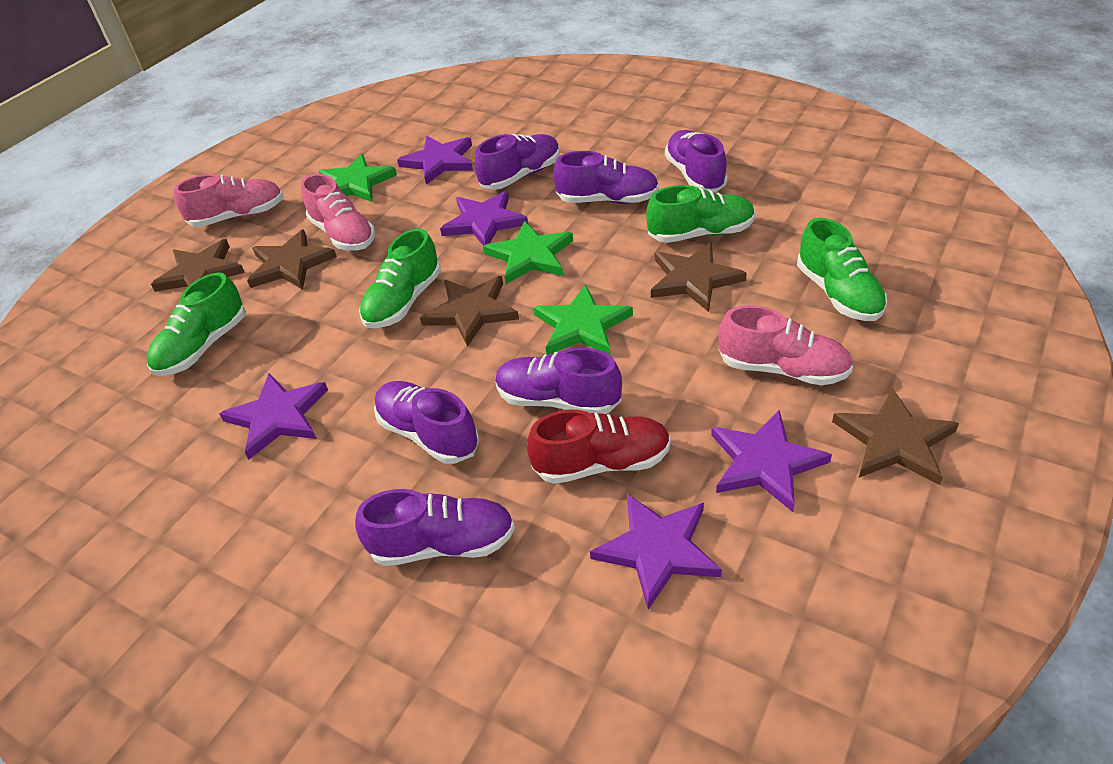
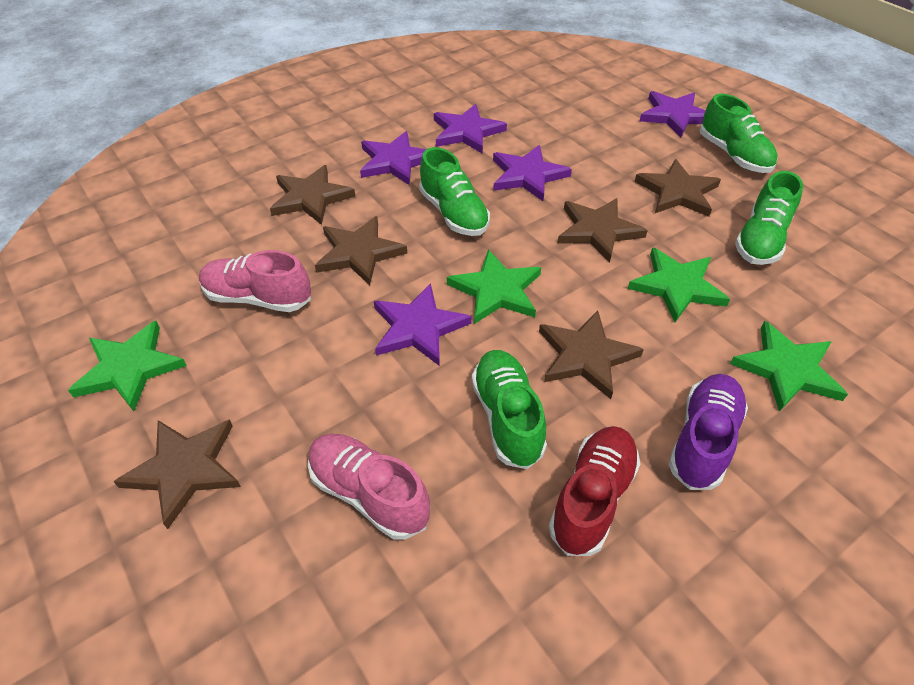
brown star: 5 -> 6
green star: 3 -> 4
pink shoe: 3 -> 2
purple shoe: 6 -> 1

